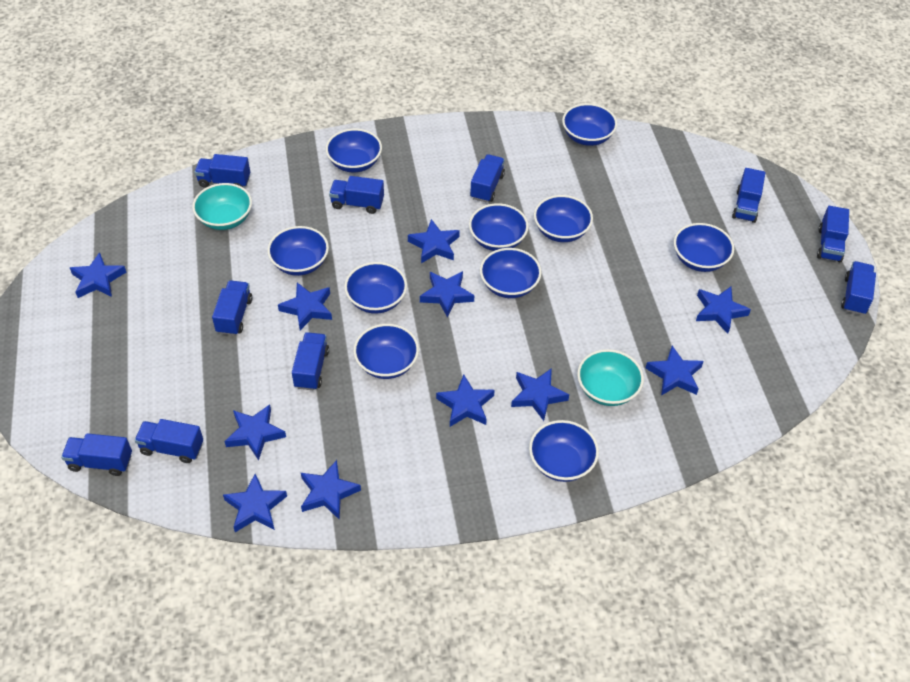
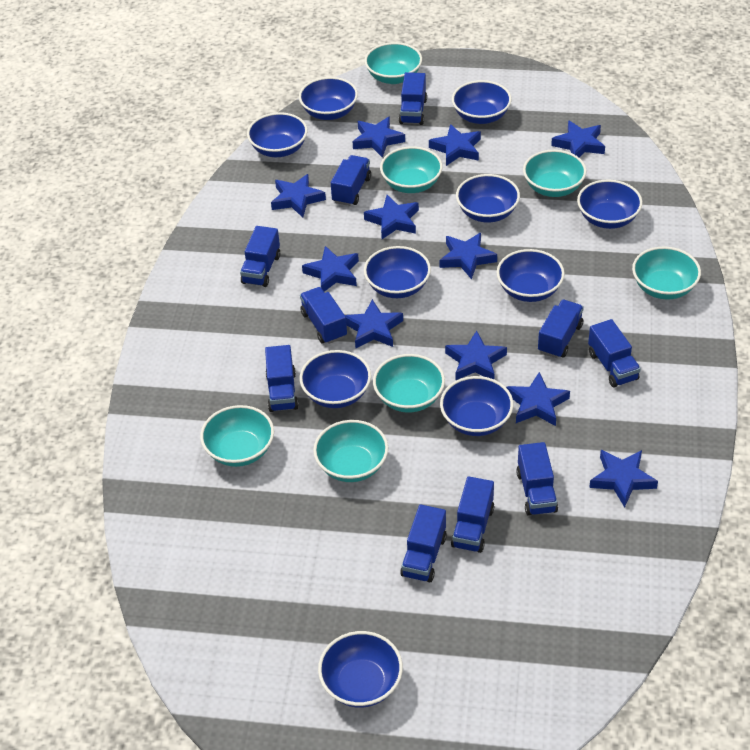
turquoise bowl: 2 -> 7

